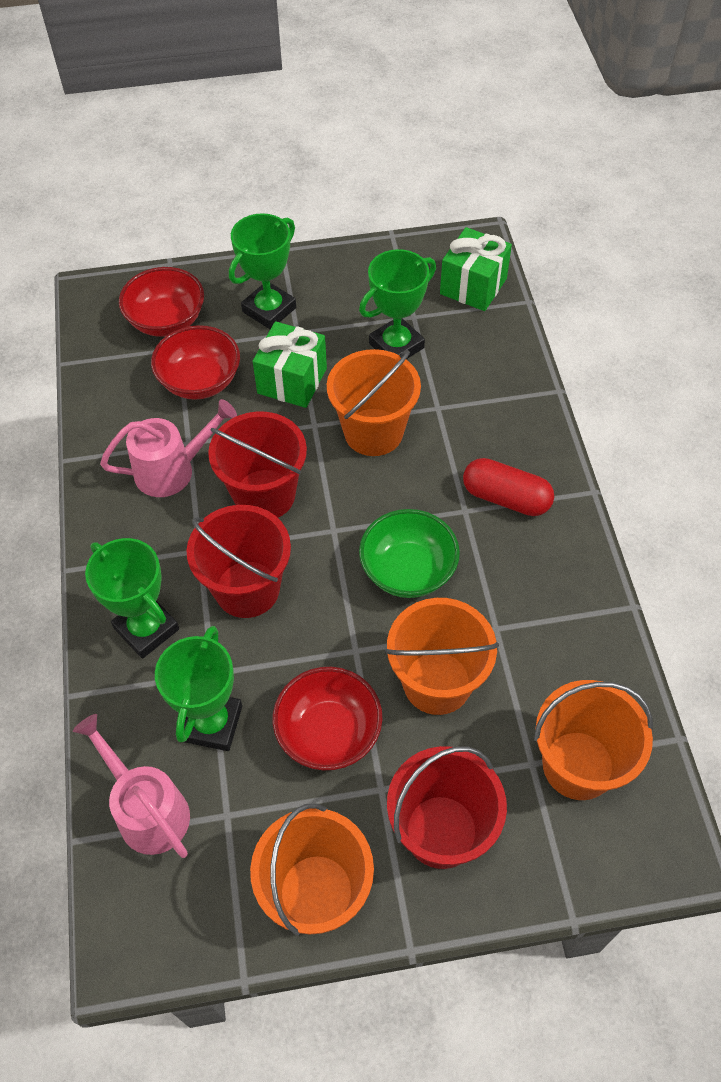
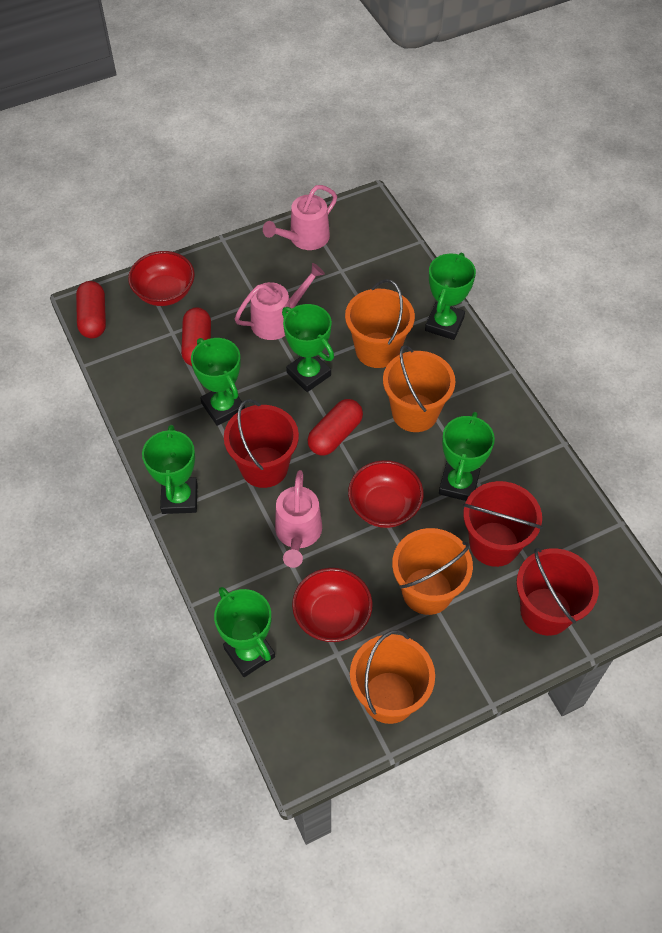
green bowl: 1 -> 0
green gift: 2 -> 0
green trophy: 4 -> 6
pink watering can: 2 -> 3
red capsule: 1 -> 3

